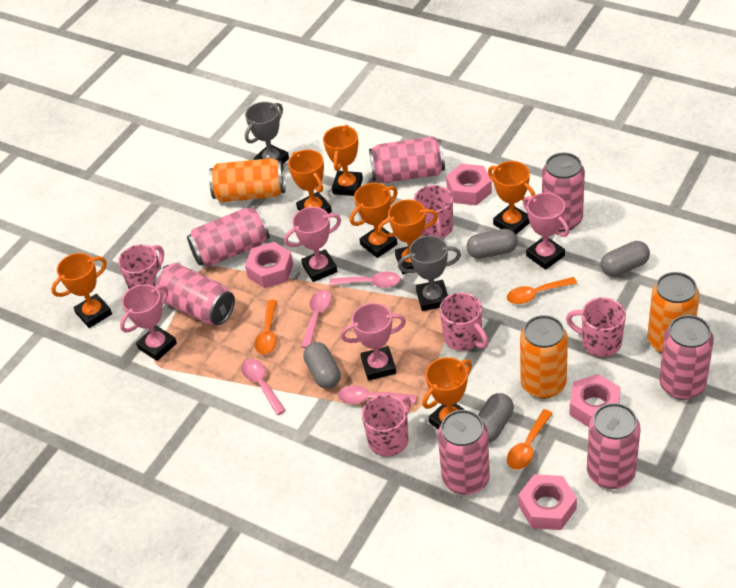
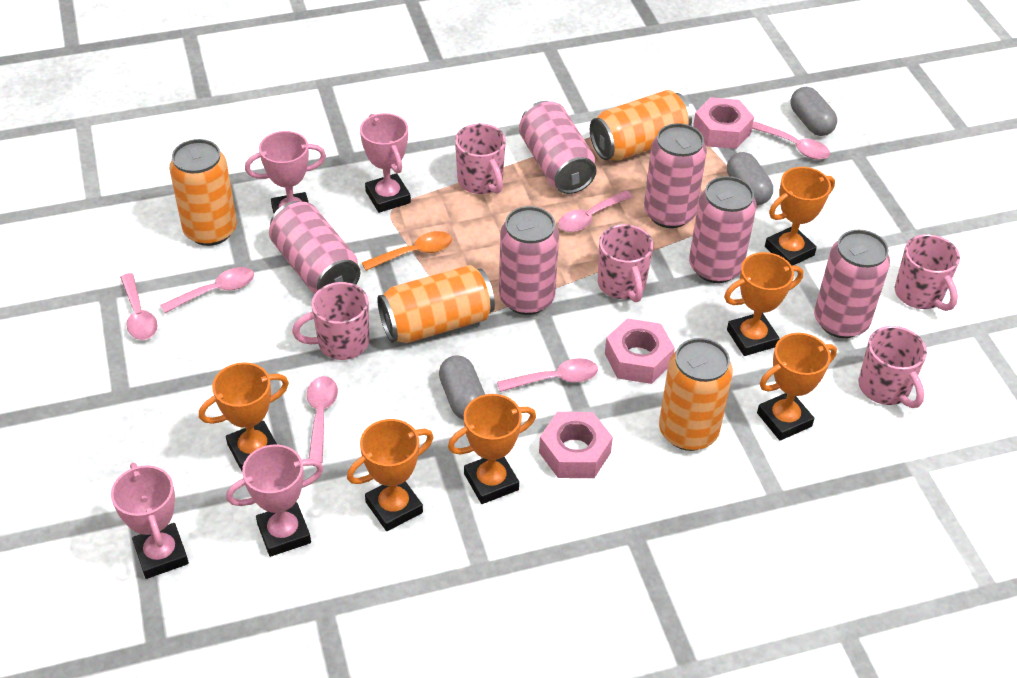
grey capsule: 4 -> 3
grey trophy: 2 -> 0
orange can: 3 -> 4
orange spoon: 3 -> 1
orange trophy: 7 -> 6
pink can: 7 -> 6
pink nut: 4 -> 3
pink spoon: 4 -> 6

